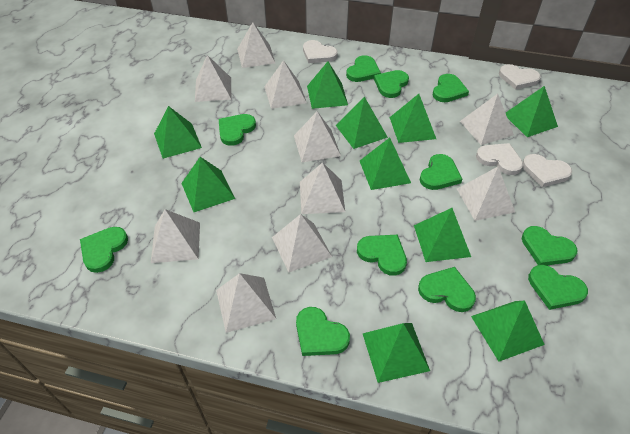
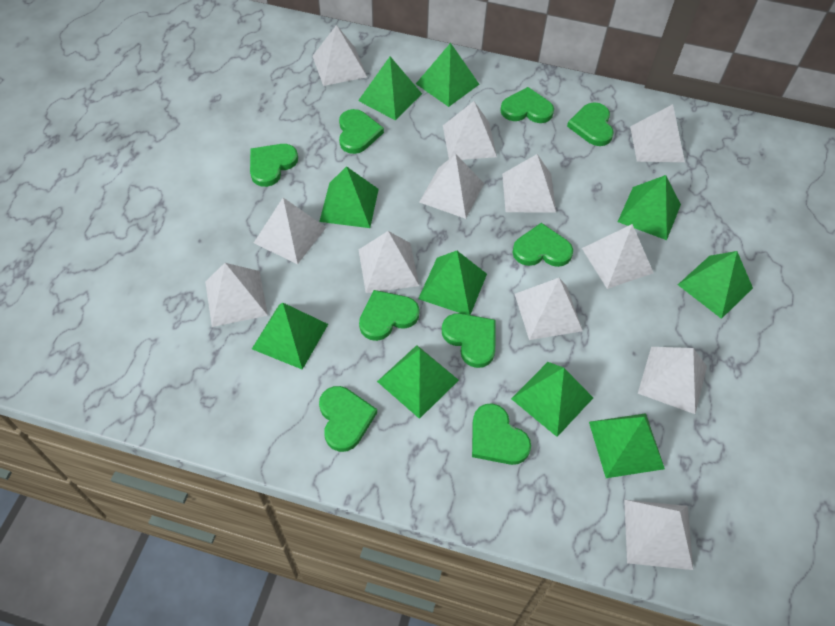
green heart: 11 -> 9
white heart: 4 -> 0
white pyramid: 10 -> 12

